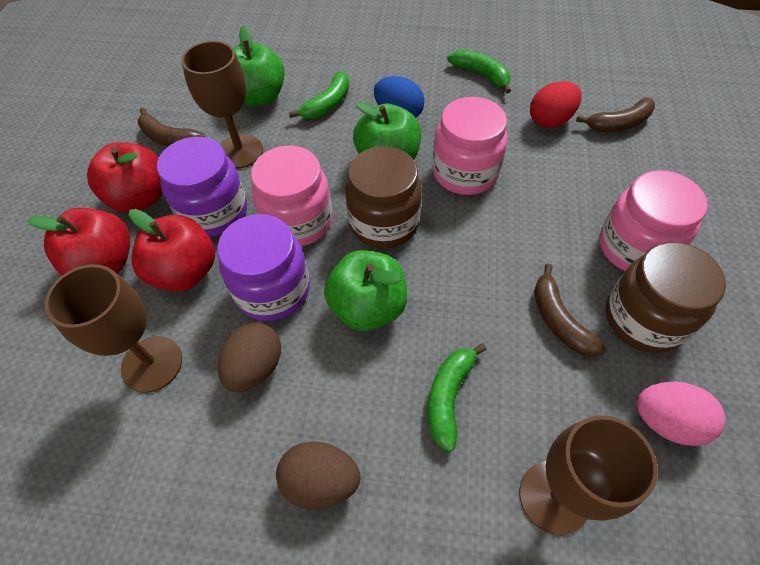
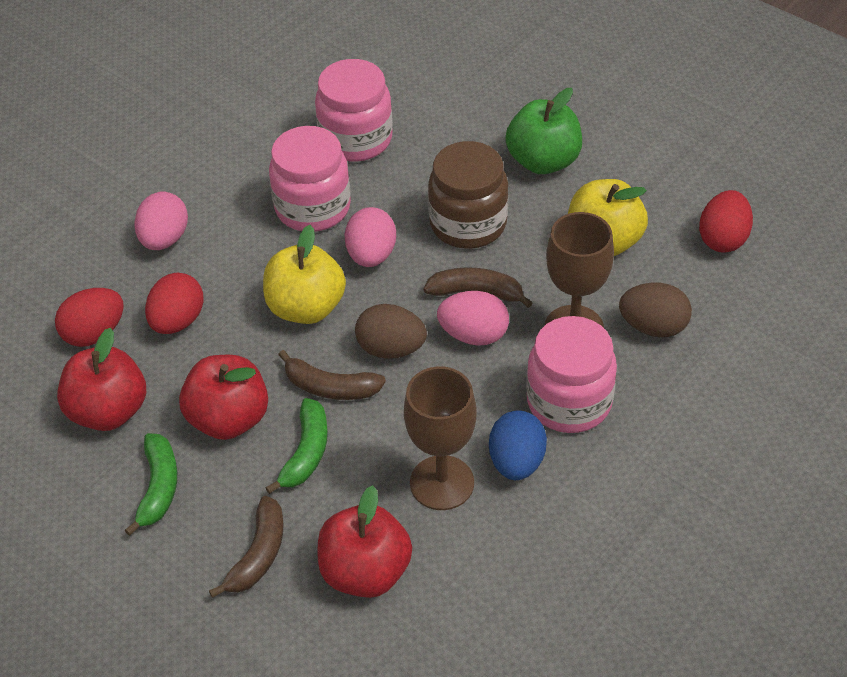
brown goblet: 3 -> 2
brown jar: 2 -> 1
green apple: 3 -> 1
green banana: 3 -> 2
pink egg: 1 -> 3
purple jar: 2 -> 0
red egg: 1 -> 3
yellow apple: 0 -> 2

